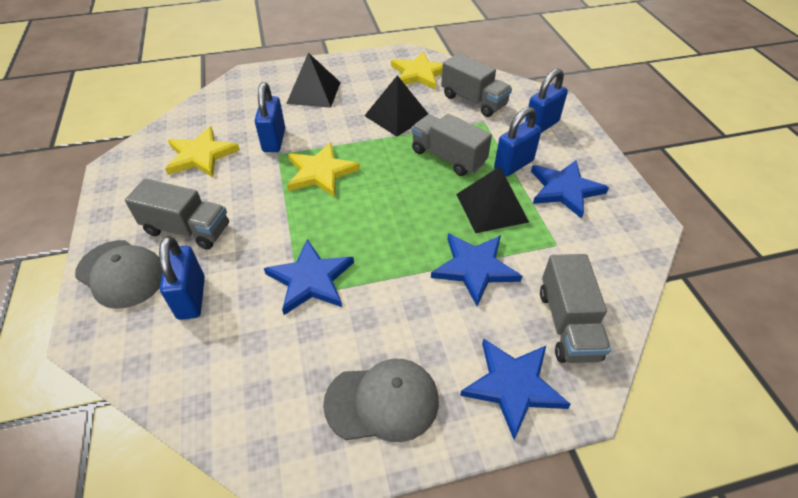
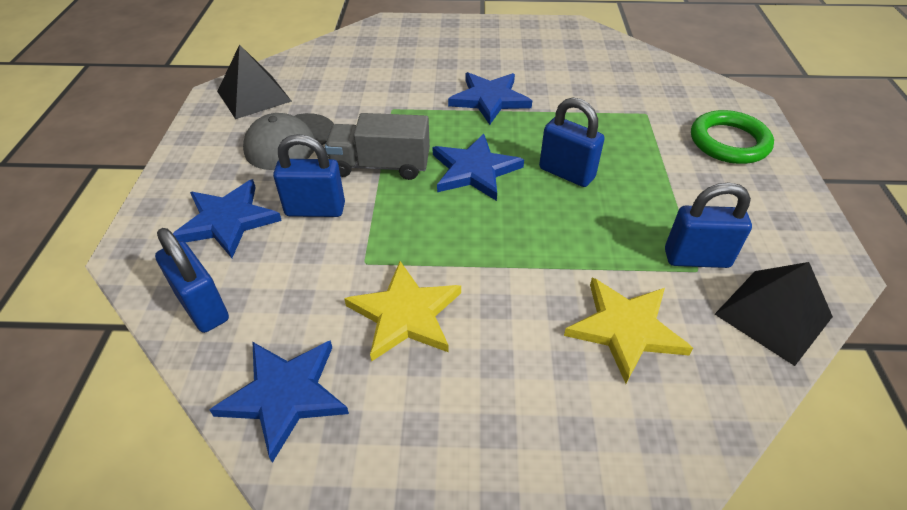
black pyramid: 3 -> 2
green ring: 0 -> 1
grey cap: 2 -> 1
grey truck: 4 -> 1
yellow star: 3 -> 2

